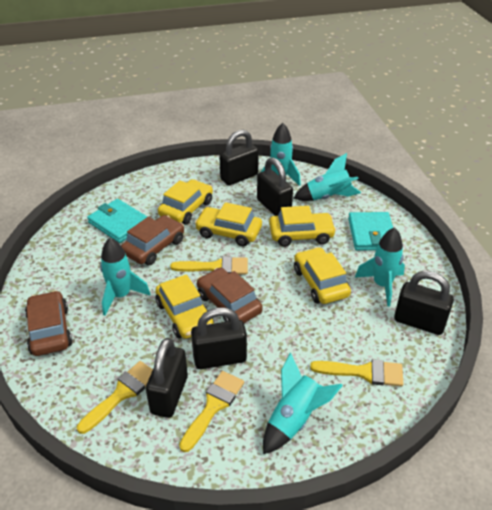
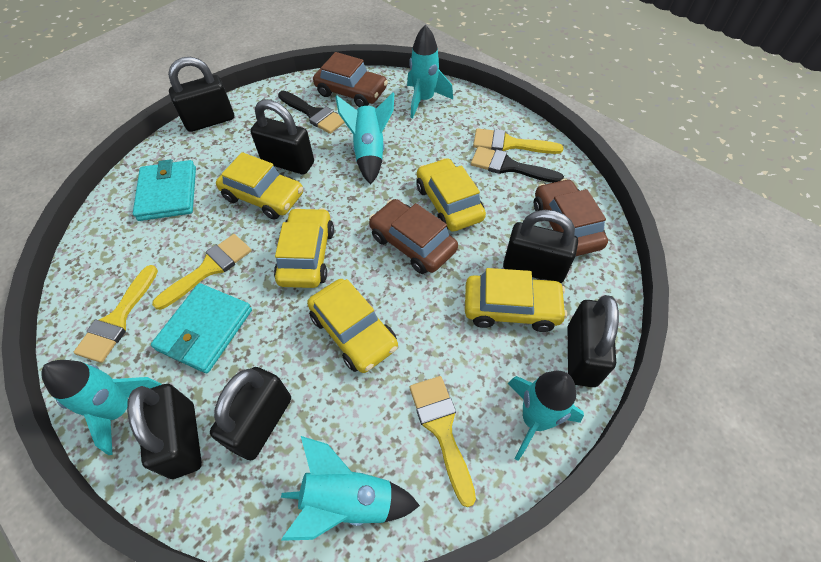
black brush: 0 -> 2
black padlock: 5 -> 6

